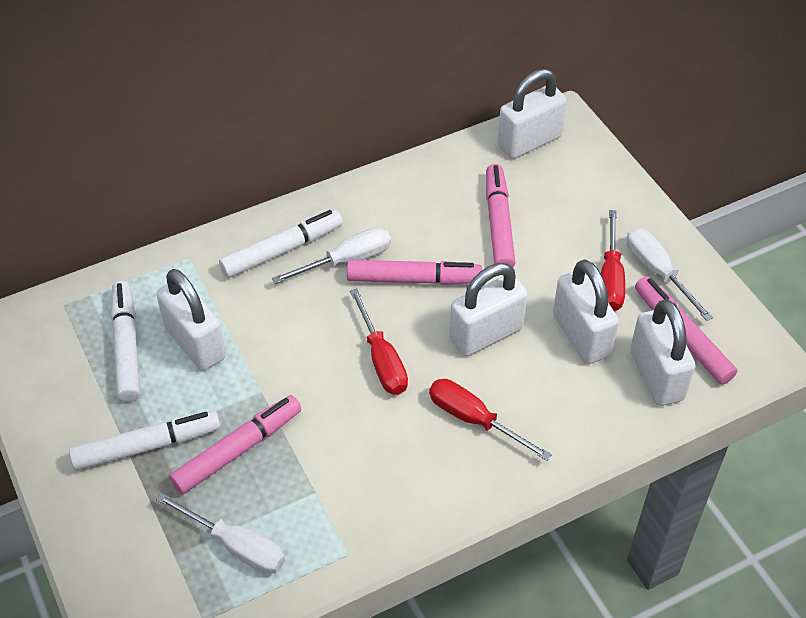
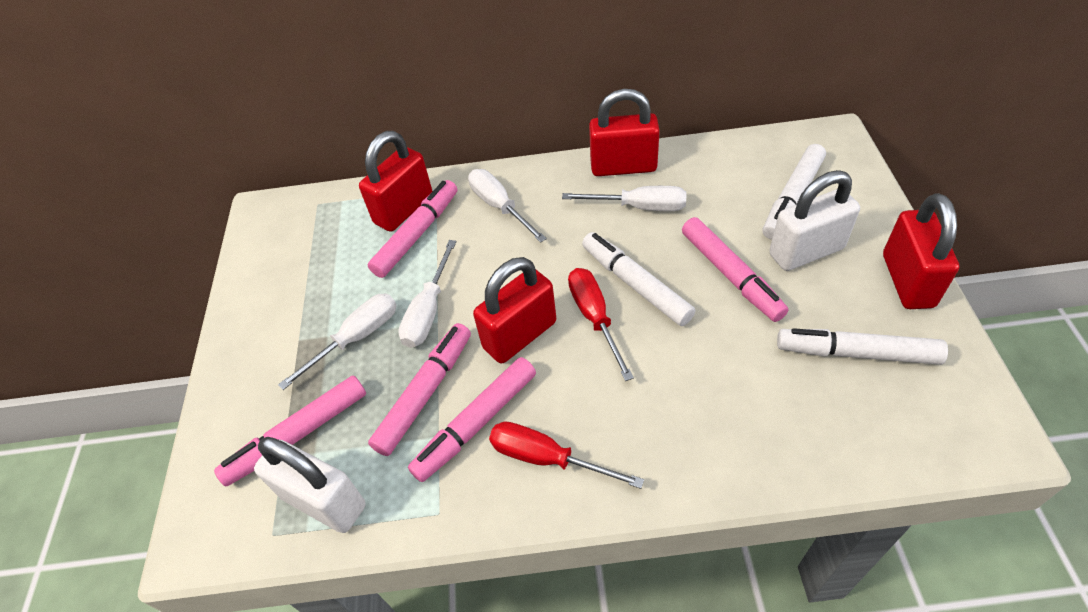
pink marker: 4 -> 5
red padlock: 0 -> 4
red screwdriver: 3 -> 2
white padlock: 5 -> 2
white screwdriver: 3 -> 4

